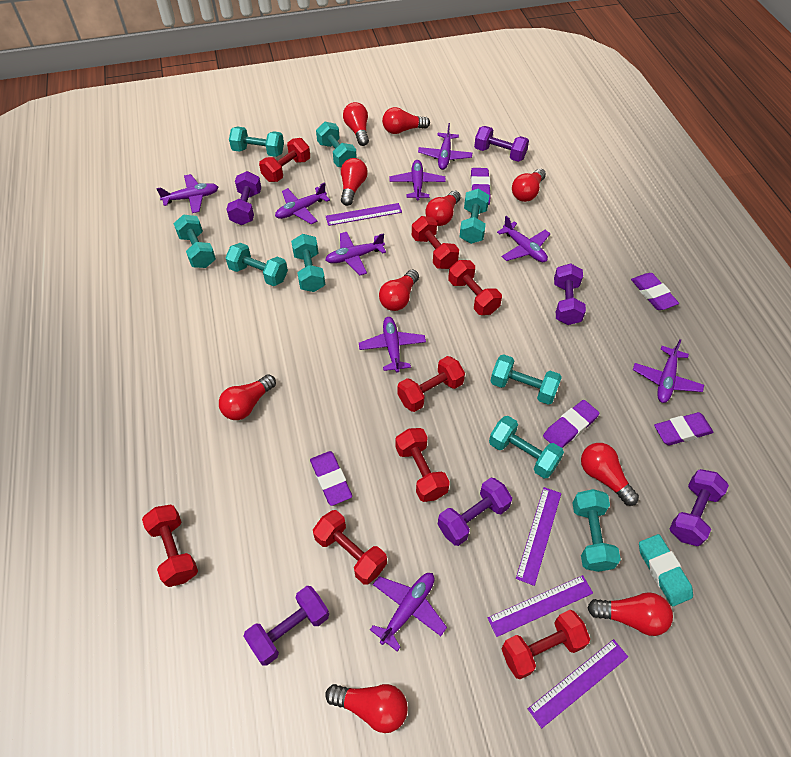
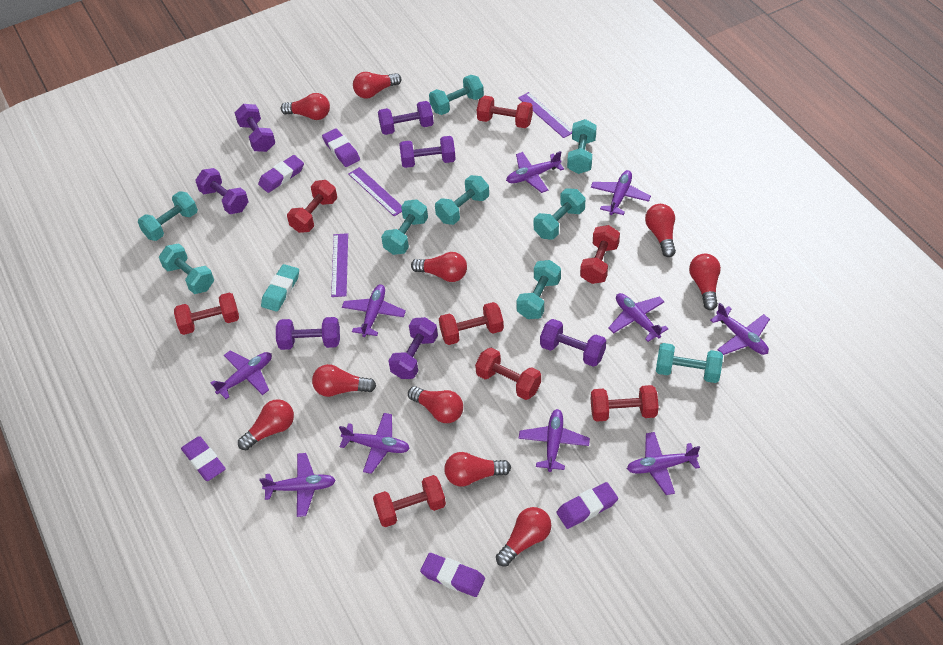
purple dumbbell: 6 -> 7
purple plane: 9 -> 10
purple ruler: 4 -> 3

